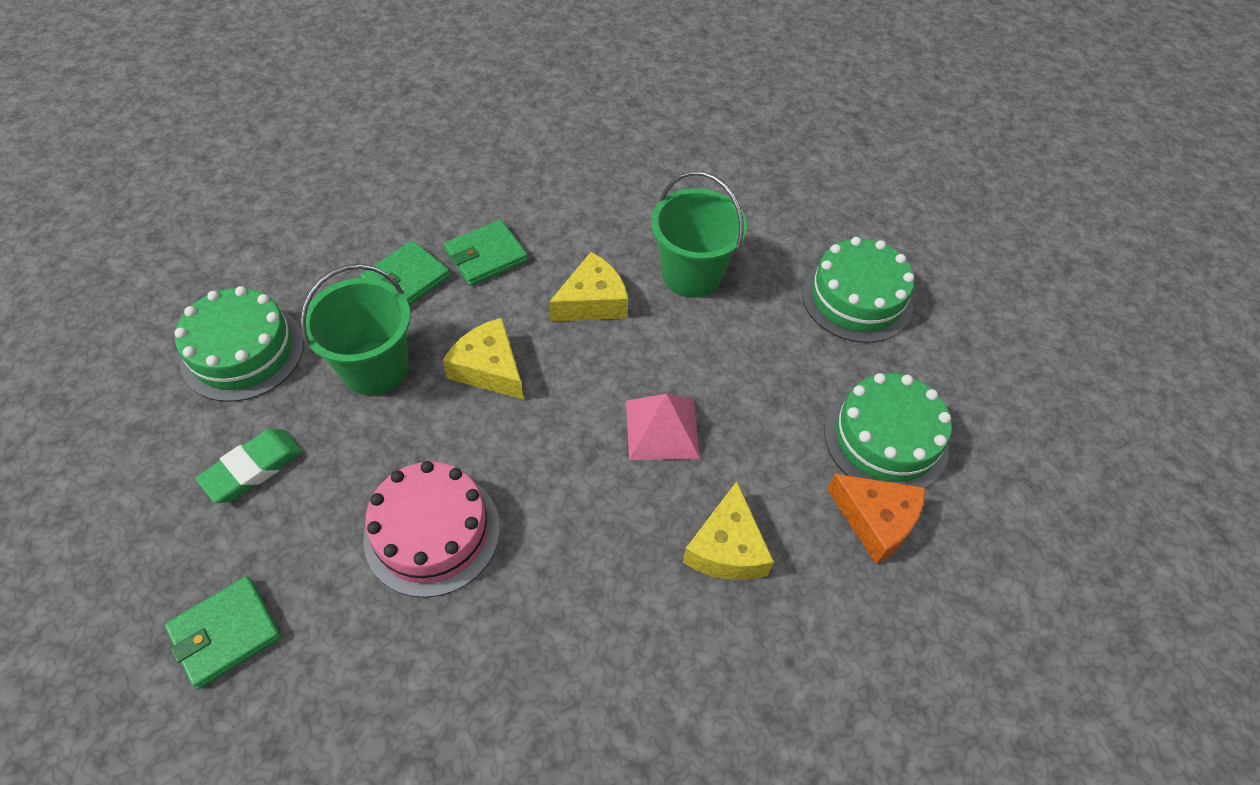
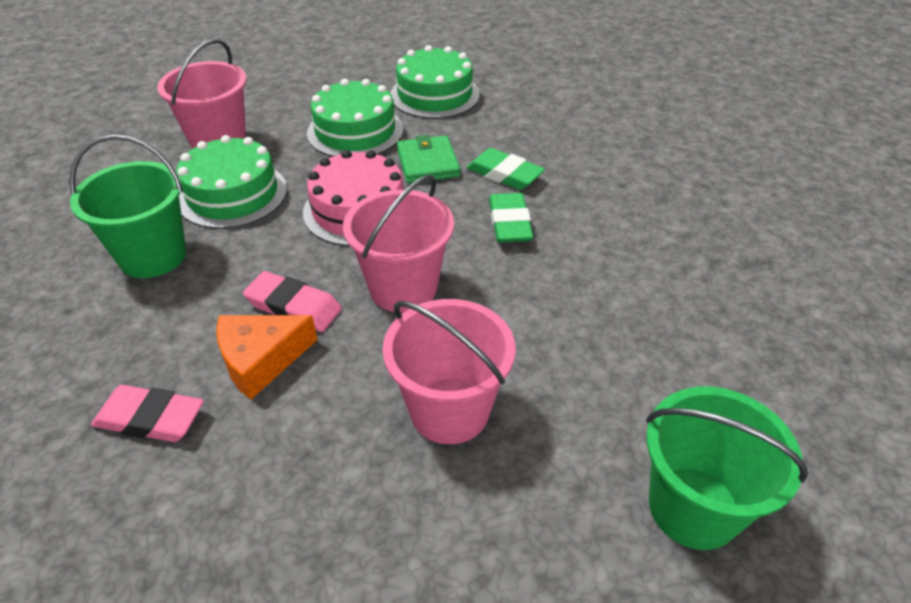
green eraser: 1 -> 2
green wallet: 3 -> 1
pink bucket: 0 -> 3
pink eraser: 0 -> 2
pink pyramid: 1 -> 0
yellow cheese: 3 -> 0

